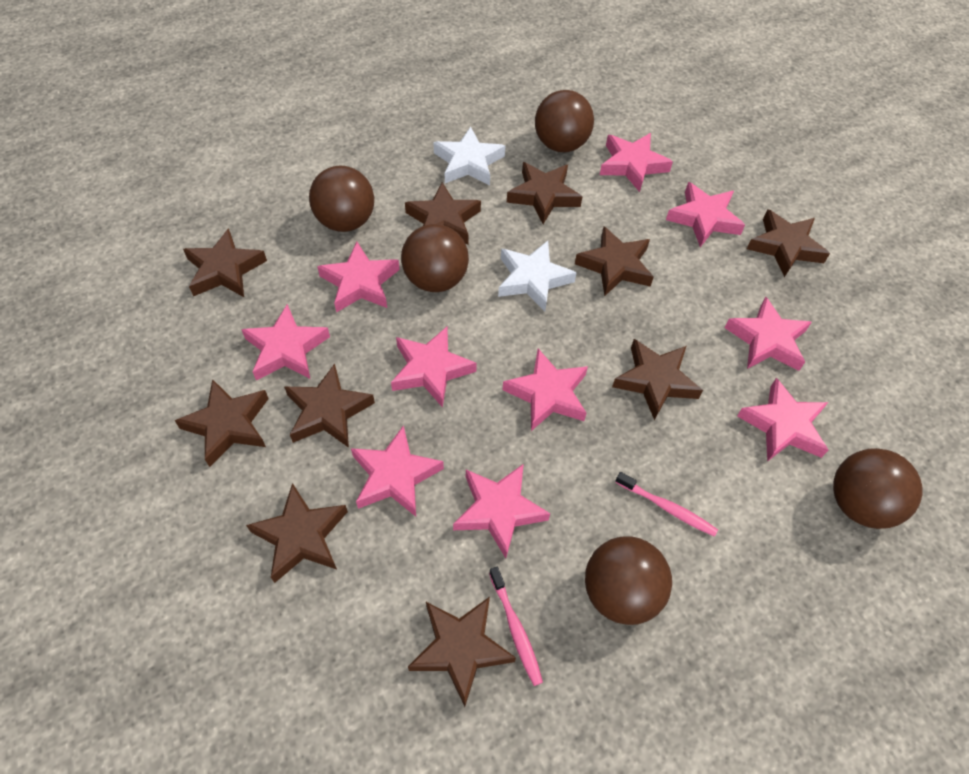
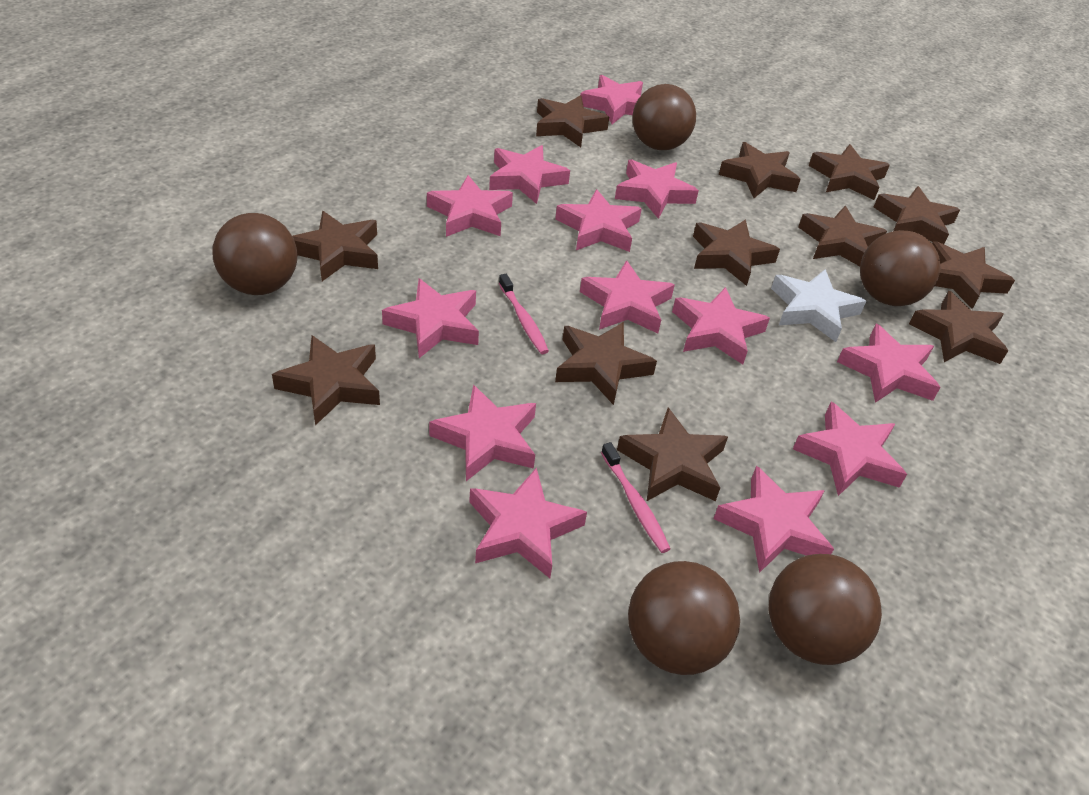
brown star: 10 -> 12
pink star: 10 -> 13
white star: 2 -> 1

